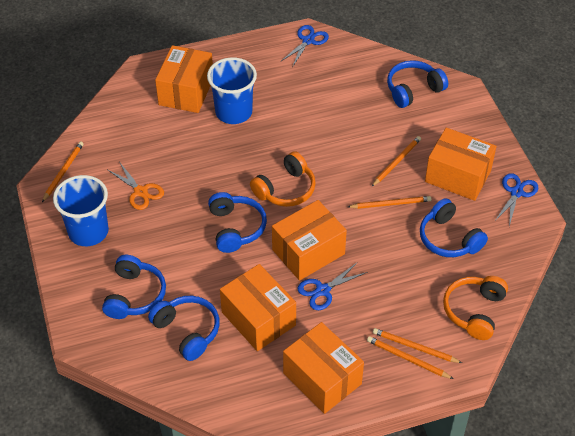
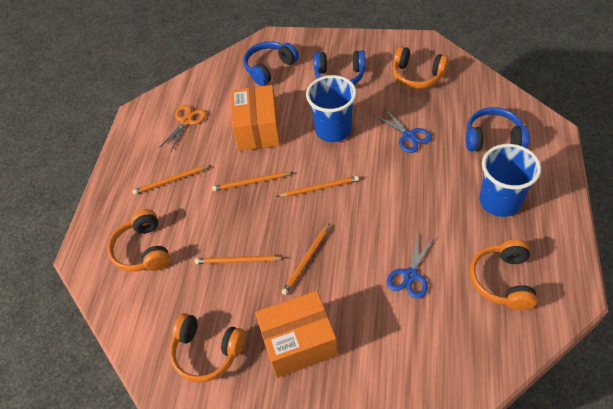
blue headphones: 5 -> 3
blue scissors: 3 -> 2
orange box: 5 -> 2
orange headphones: 2 -> 4

